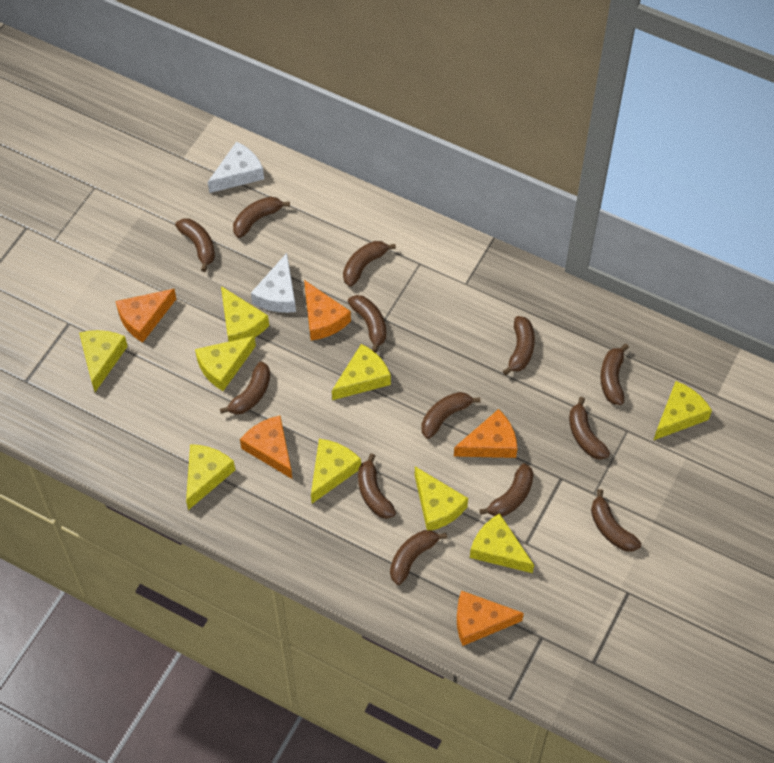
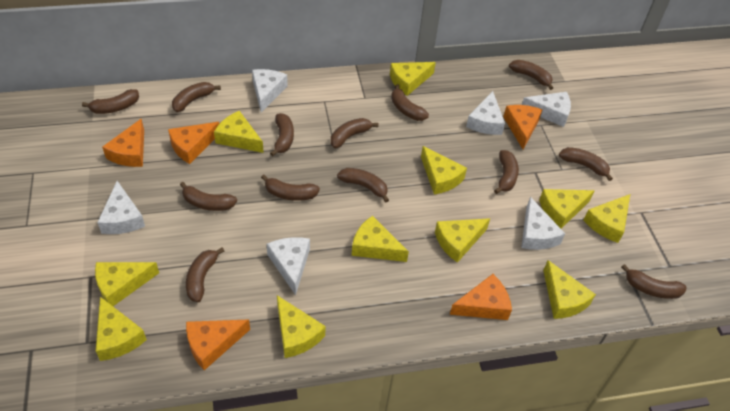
white cheese: 2 -> 6
yellow cheese: 9 -> 11

